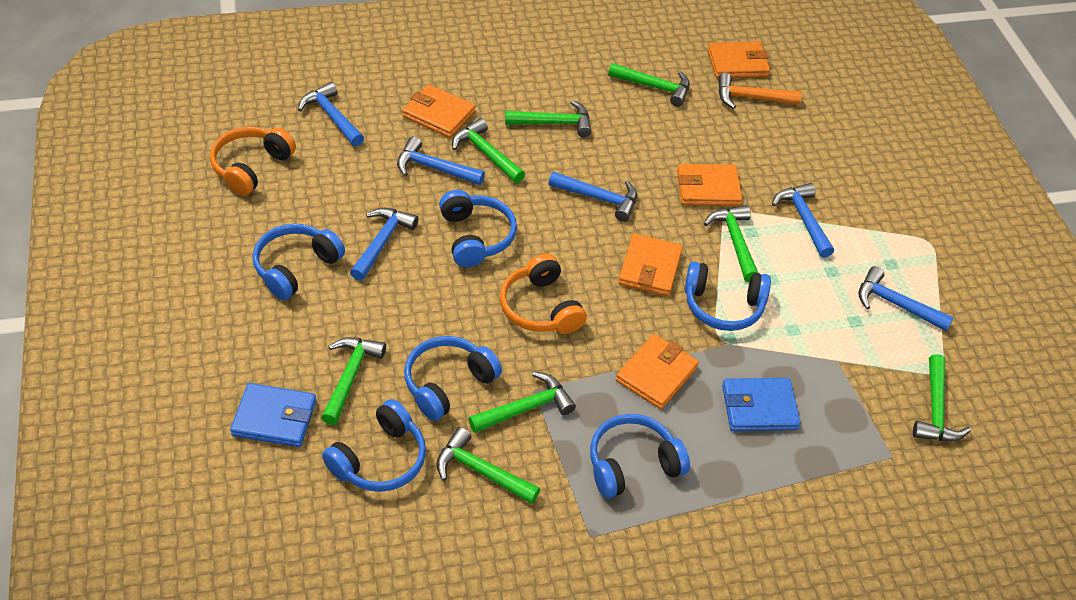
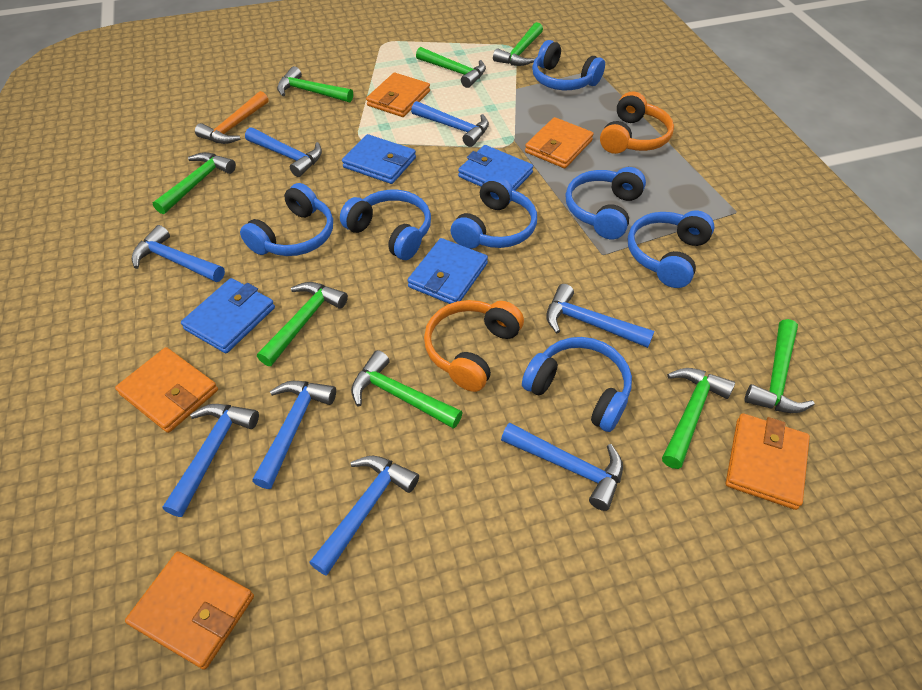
blue hammer: 6 -> 8
blue headphones: 6 -> 7
blue wallet: 2 -> 4

